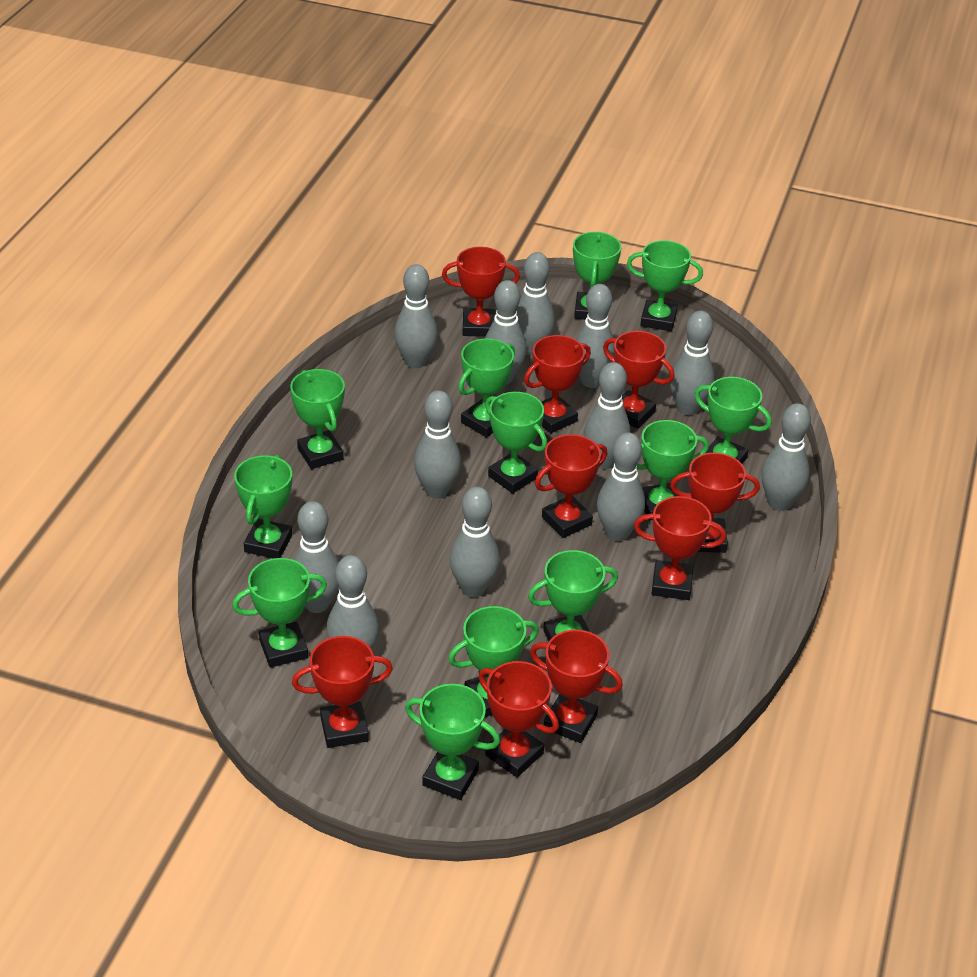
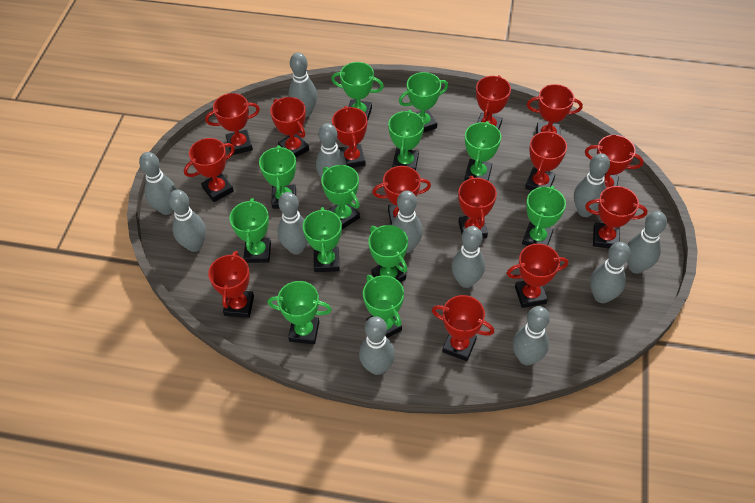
red trophy: 9 -> 14

